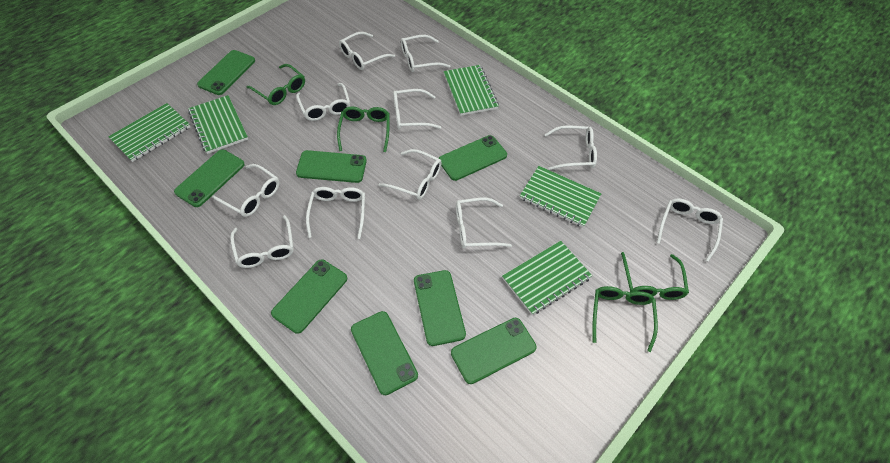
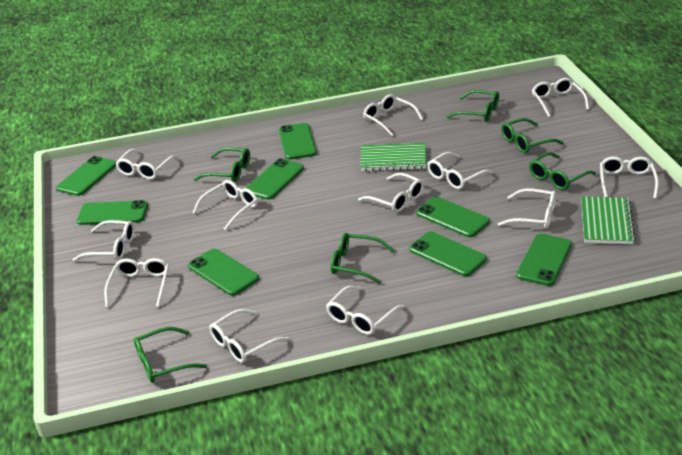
green glasses: 4 -> 6
green notebook: 5 -> 2
white glasses: 11 -> 12

